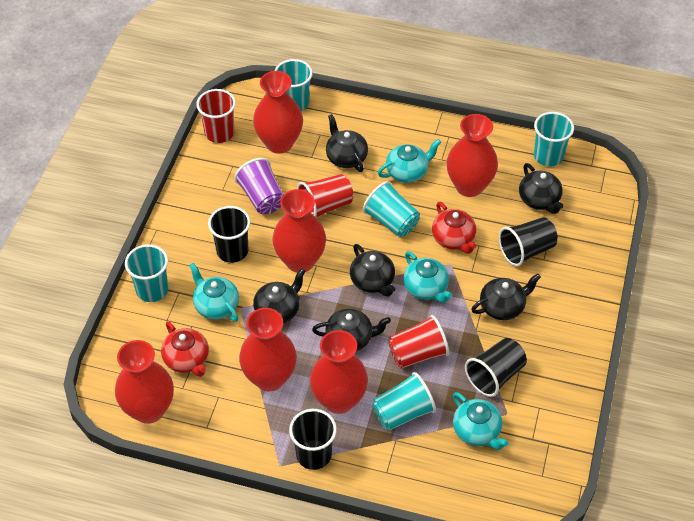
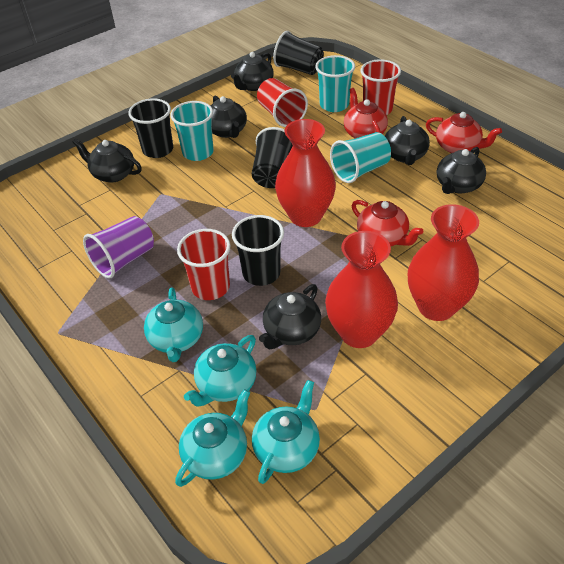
red teapot: 2 -> 3
red vase: 6 -> 3
turquoise cup: 5 -> 3

